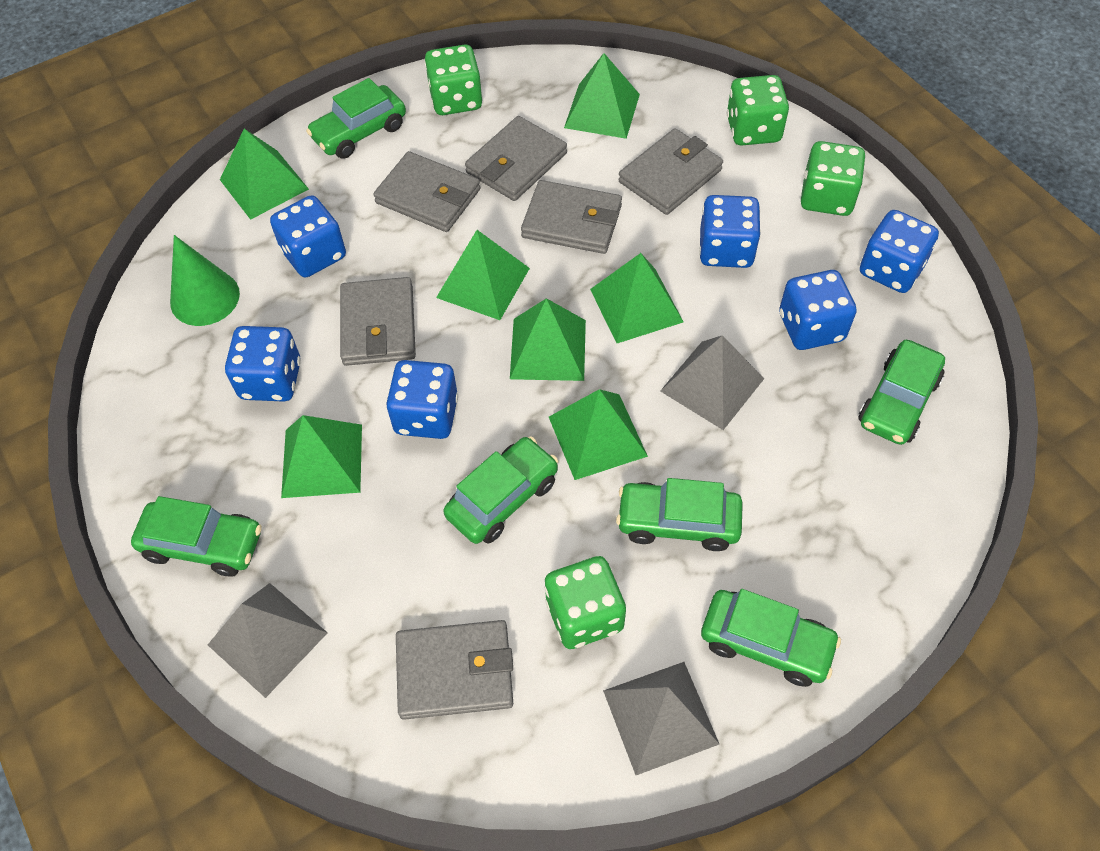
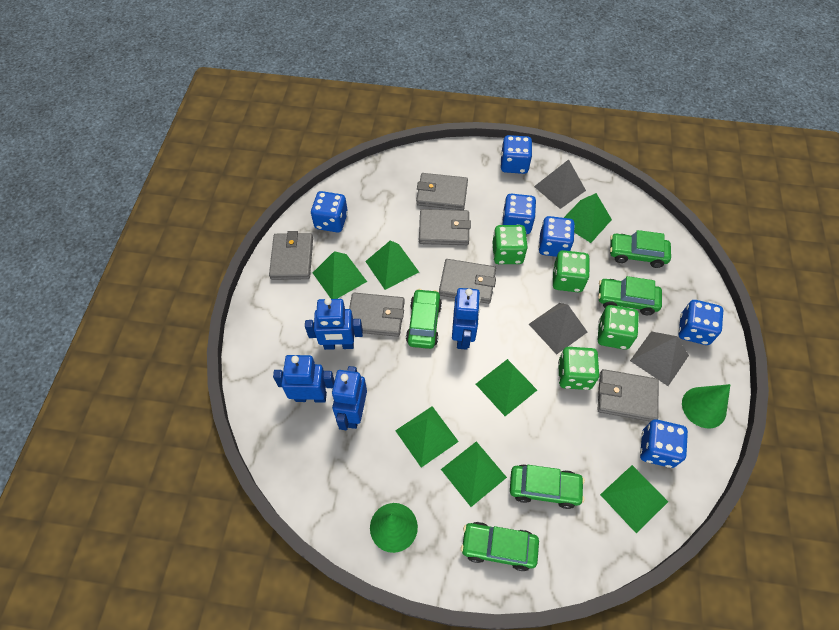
blue robot: 0 -> 4
green car: 6 -> 5
green cone: 1 -> 2

